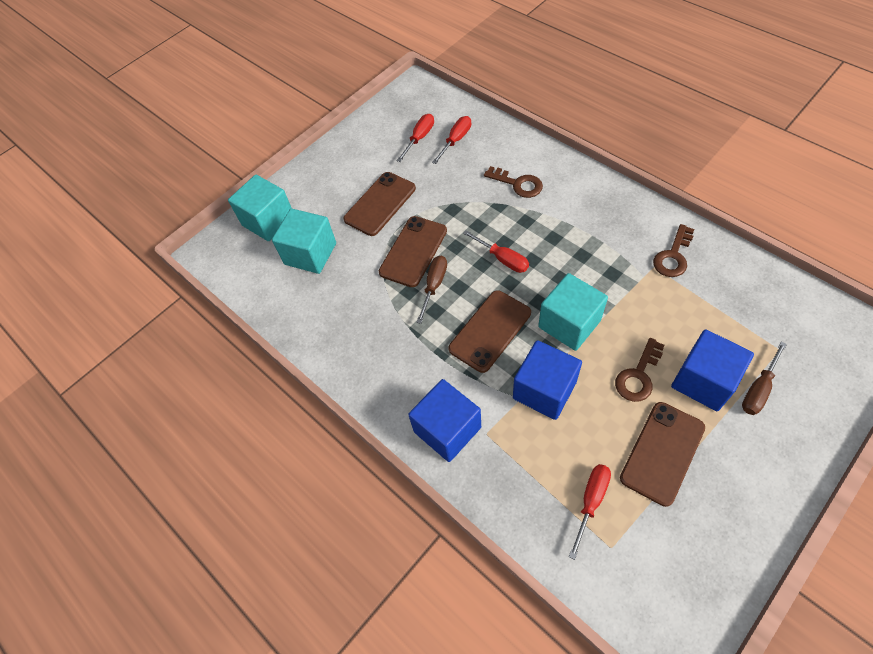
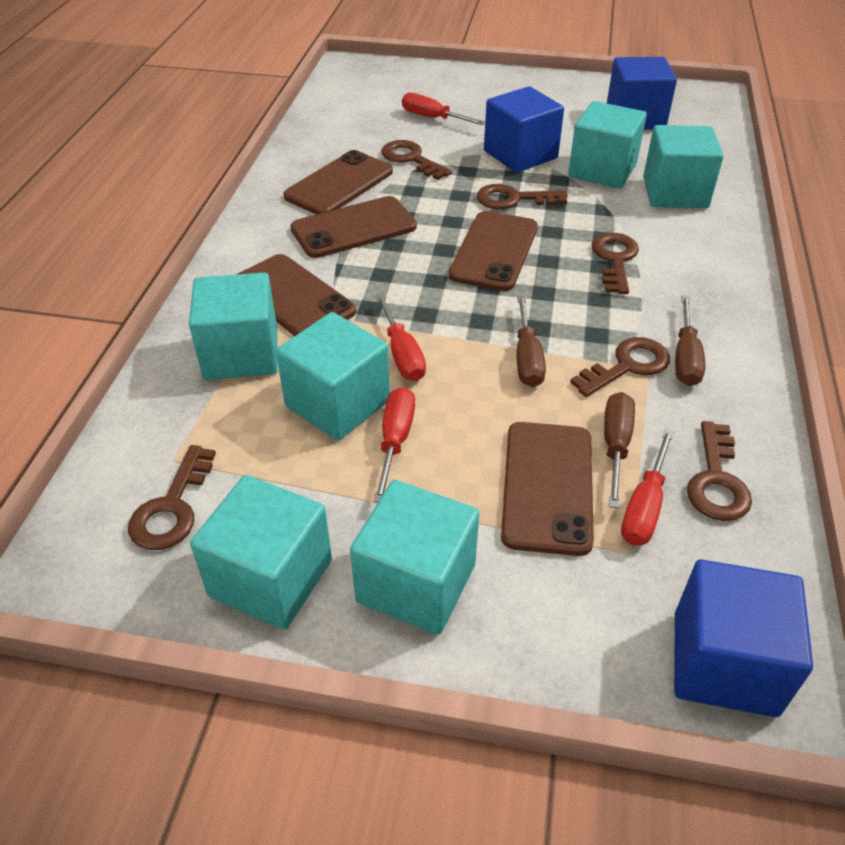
brown key: 3 -> 6
brown phone: 4 -> 5
brown screwdriver: 2 -> 3
turquoise cube: 3 -> 6

